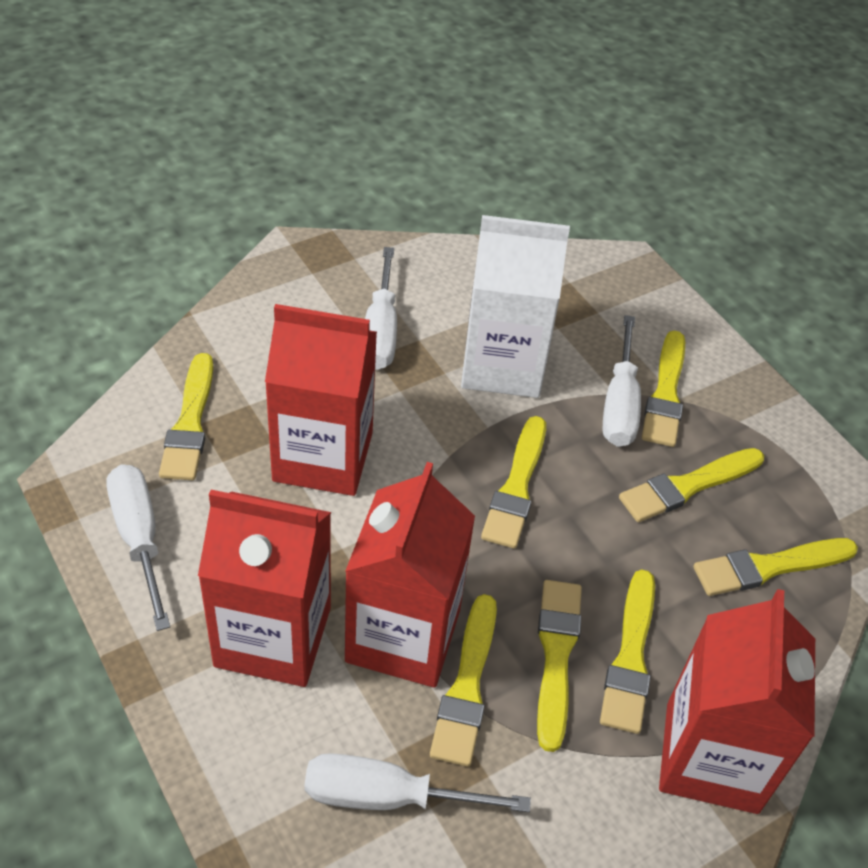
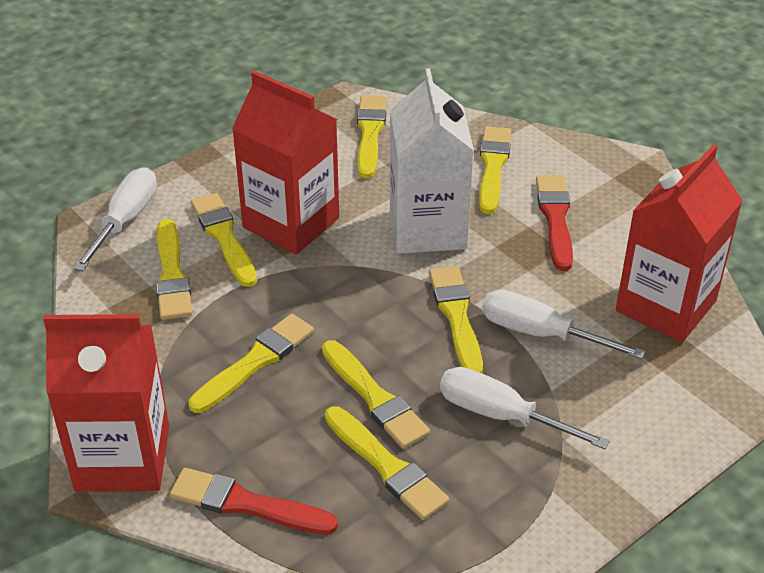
red brush: 0 -> 2
red carton: 4 -> 3
white screwdriver: 4 -> 3

